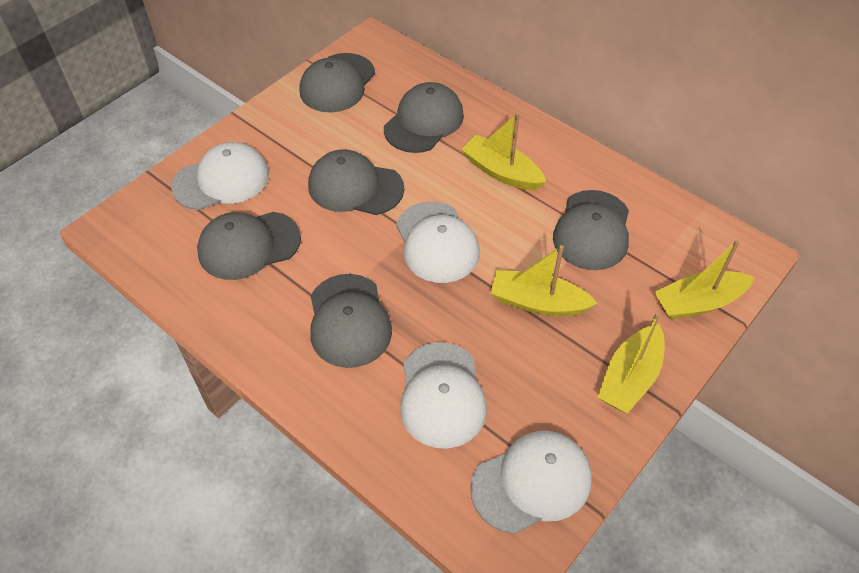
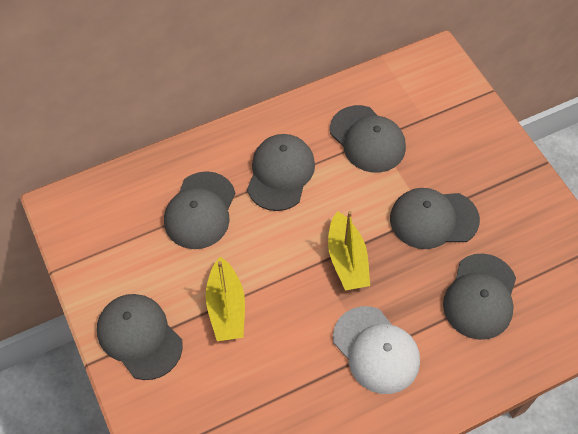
white cap: 4 -> 1
yellow boat: 4 -> 2

